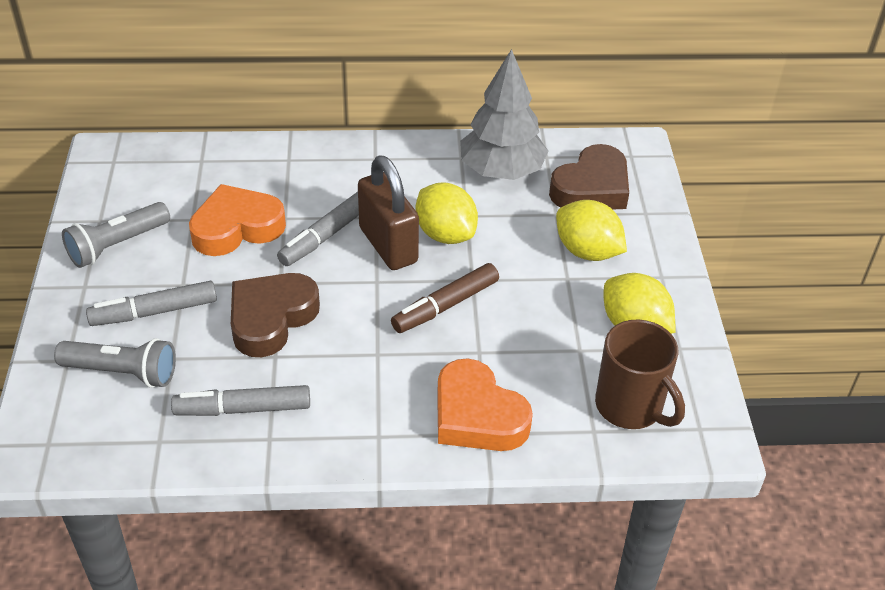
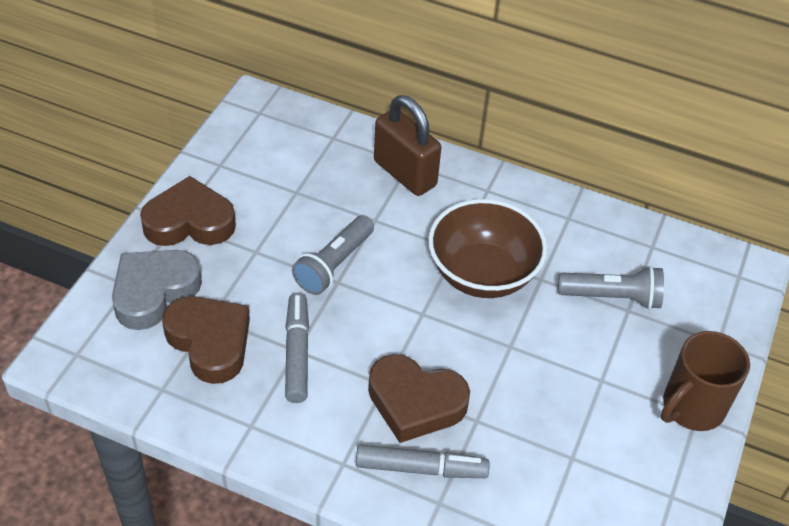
brown bowl: 0 -> 1
brown heart: 2 -> 3
brown marker: 1 -> 0
grey heart: 0 -> 1
grey marker: 3 -> 2
grey tree: 1 -> 0
orange heart: 2 -> 0
yellow lemon: 3 -> 0

